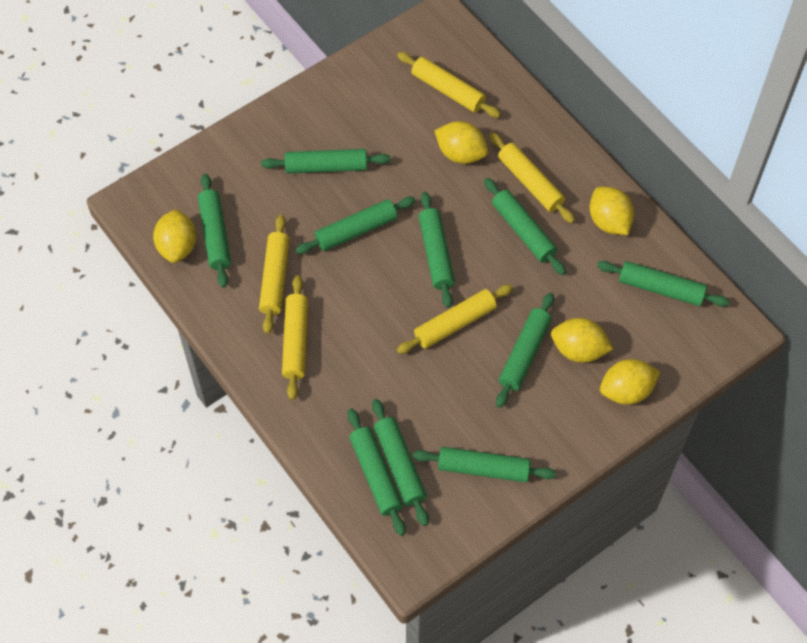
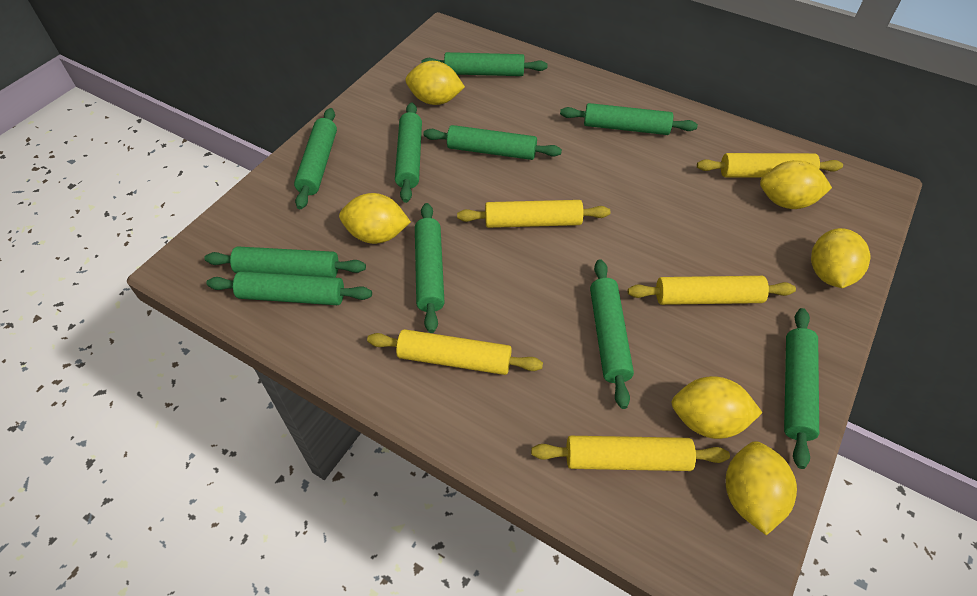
yellow lemon: 5 -> 6

